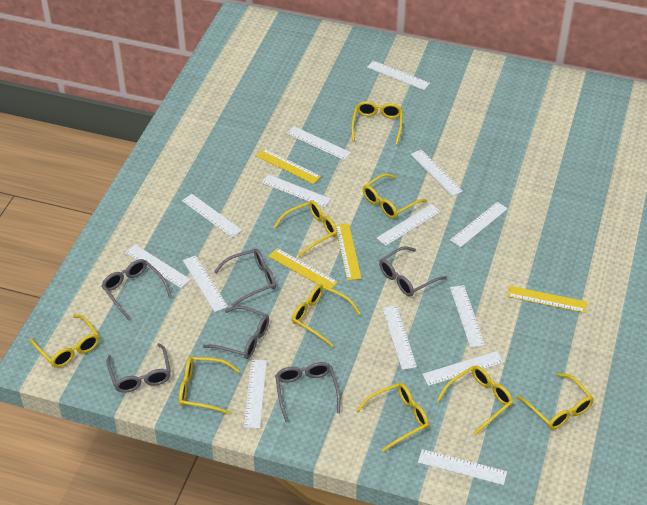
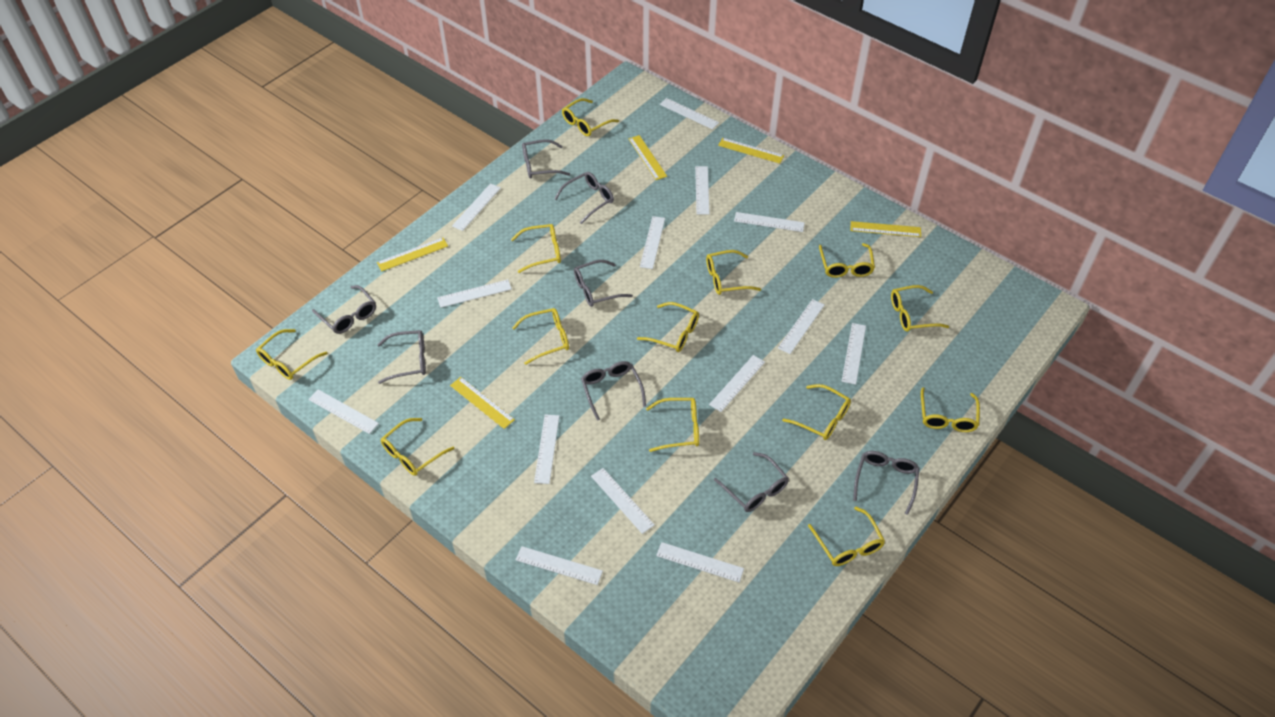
grey glasses: 6 -> 8
yellow glasses: 9 -> 13
yellow ruler: 4 -> 5

